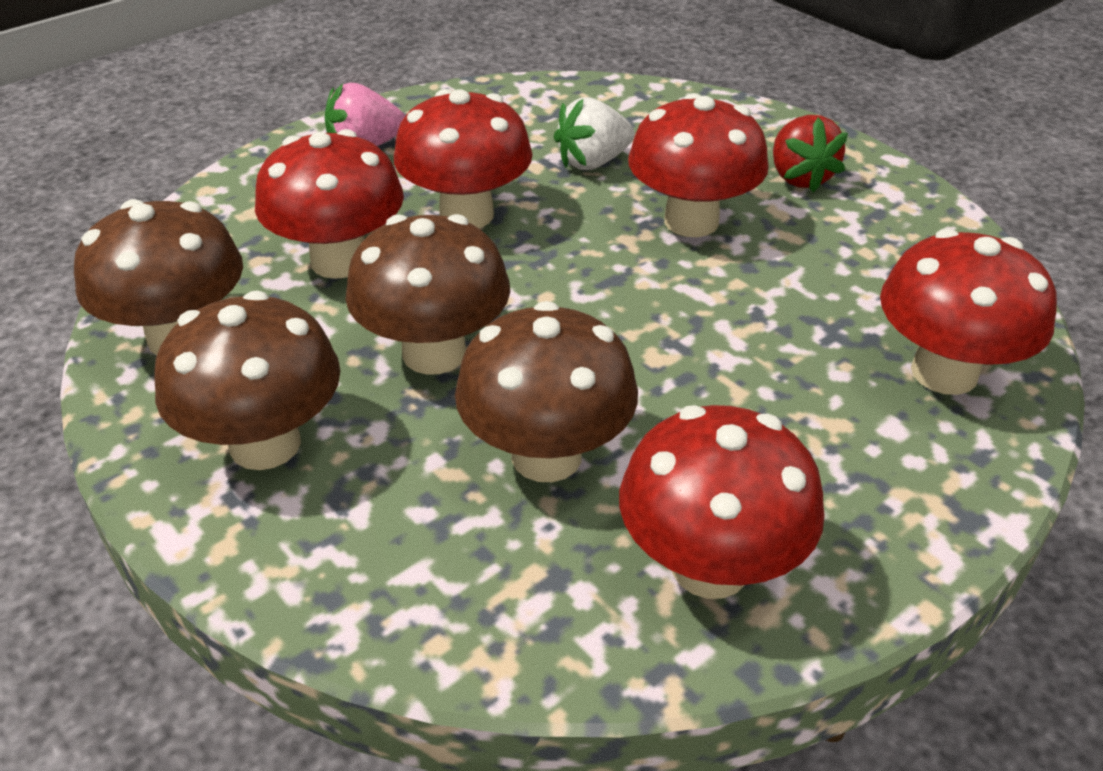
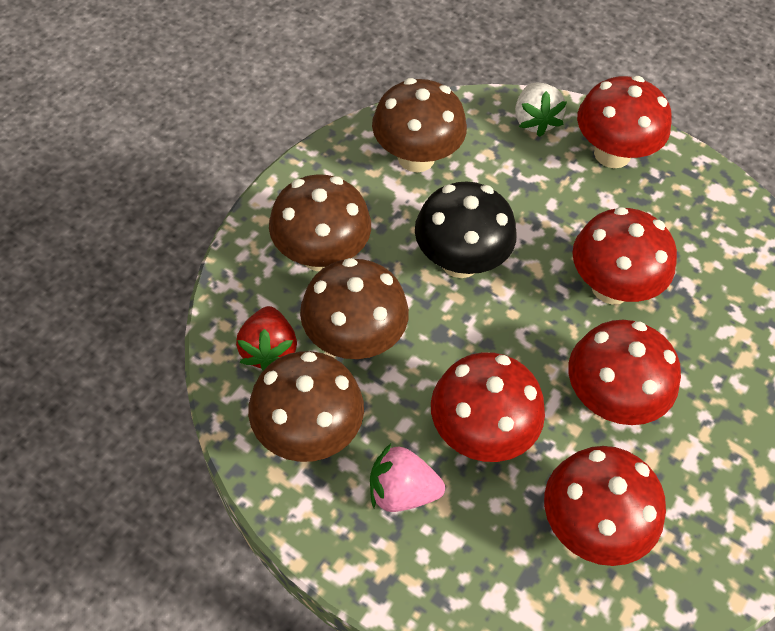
black mushroom: 0 -> 1

